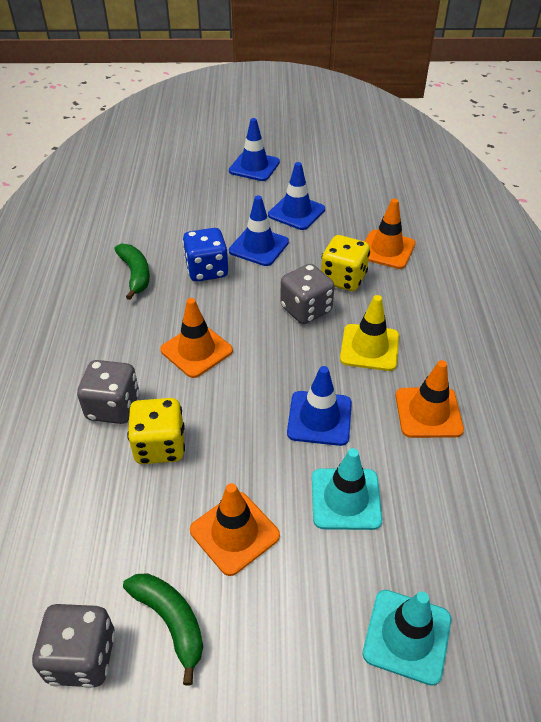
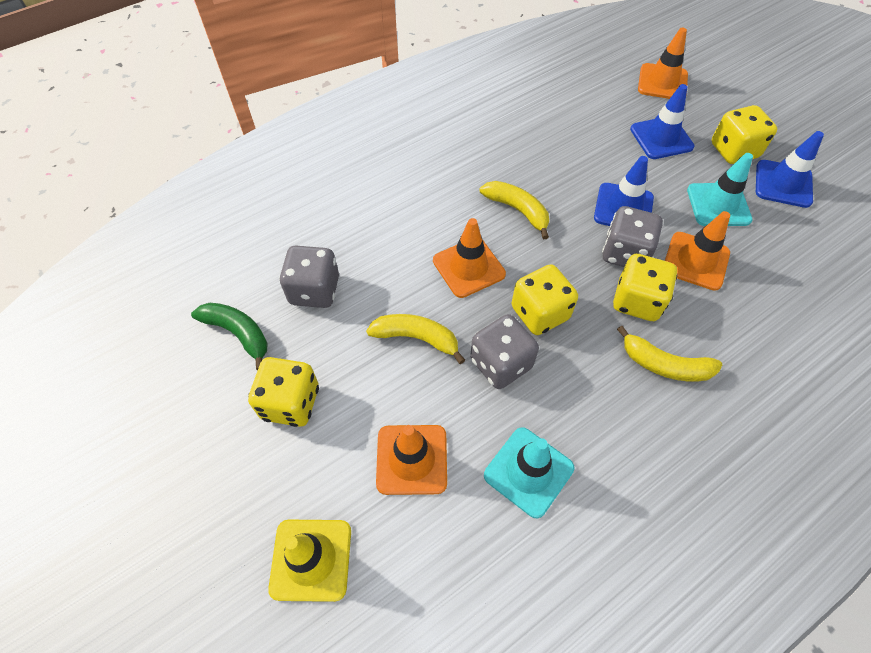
blue dice: 1 -> 0
blue traffic cone: 4 -> 3
green banana: 2 -> 1
yellow banana: 0 -> 3
yellow dice: 2 -> 4

